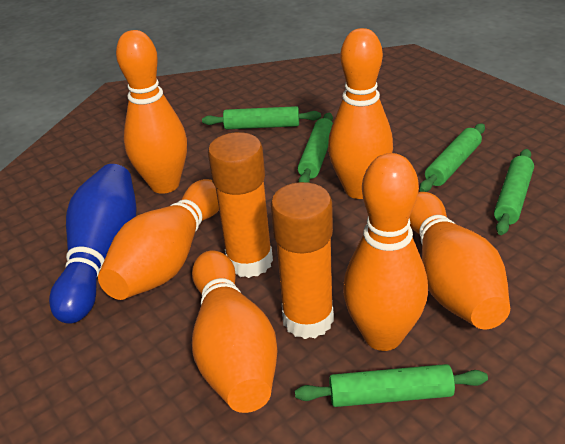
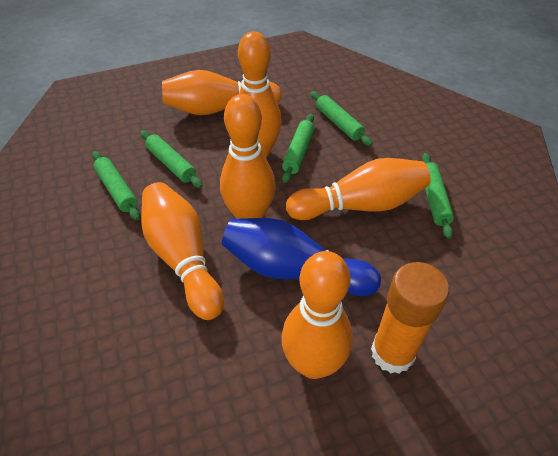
orange glue stick: 2 -> 1

